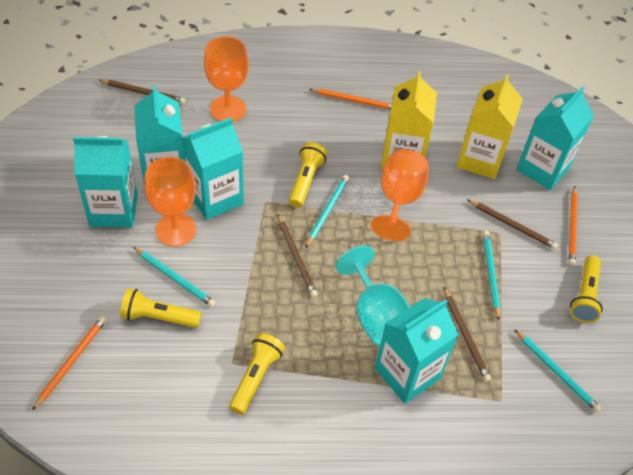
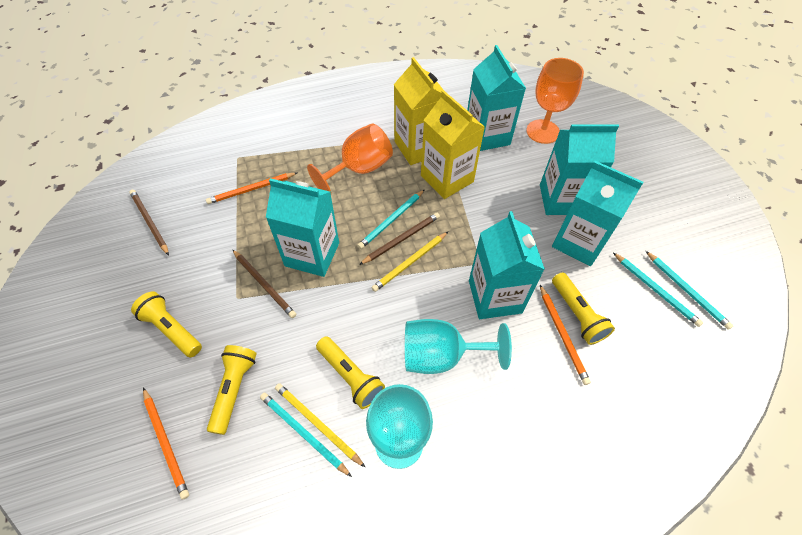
brown pencil: 4 -> 3
orange goblet: 3 -> 2
turquoise goblet: 1 -> 2
yellow pencil: 0 -> 2

